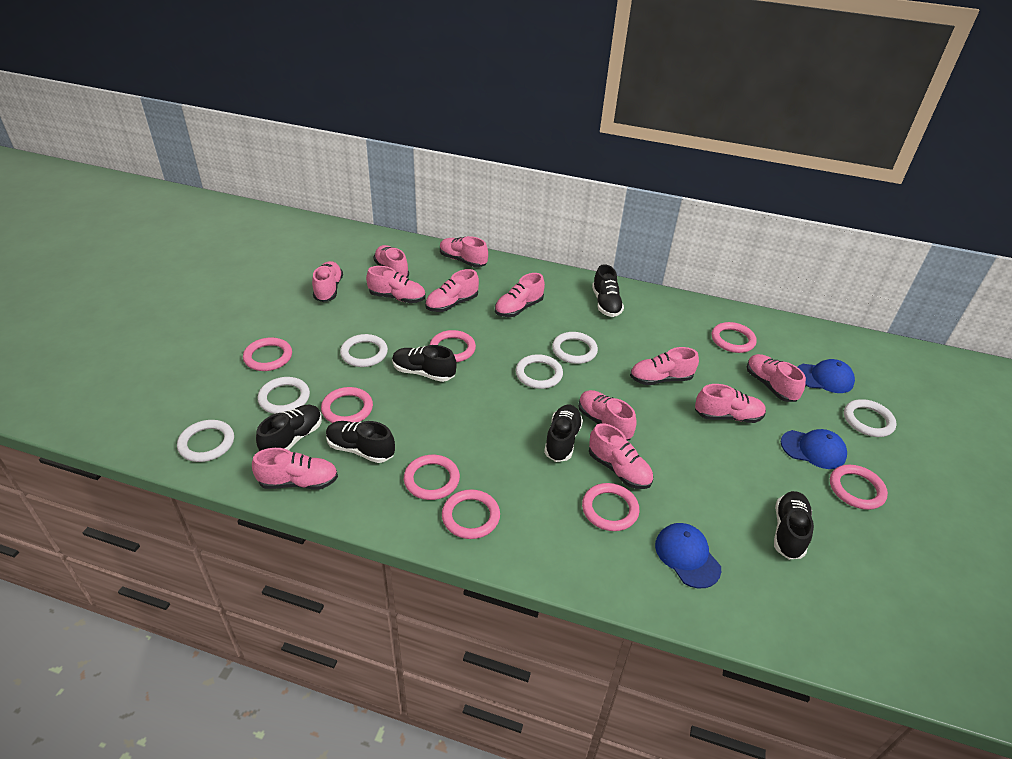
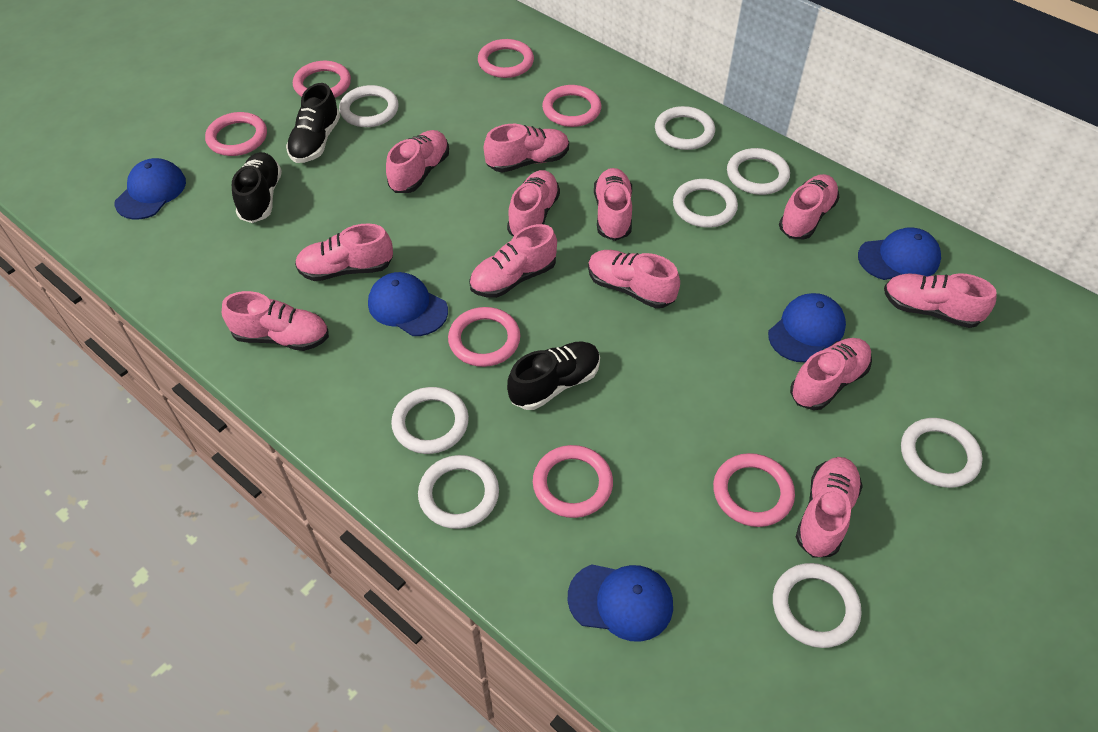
black shoe: 6 -> 3
blue cap: 3 -> 5
pink ring: 8 -> 7
white ring: 6 -> 8

